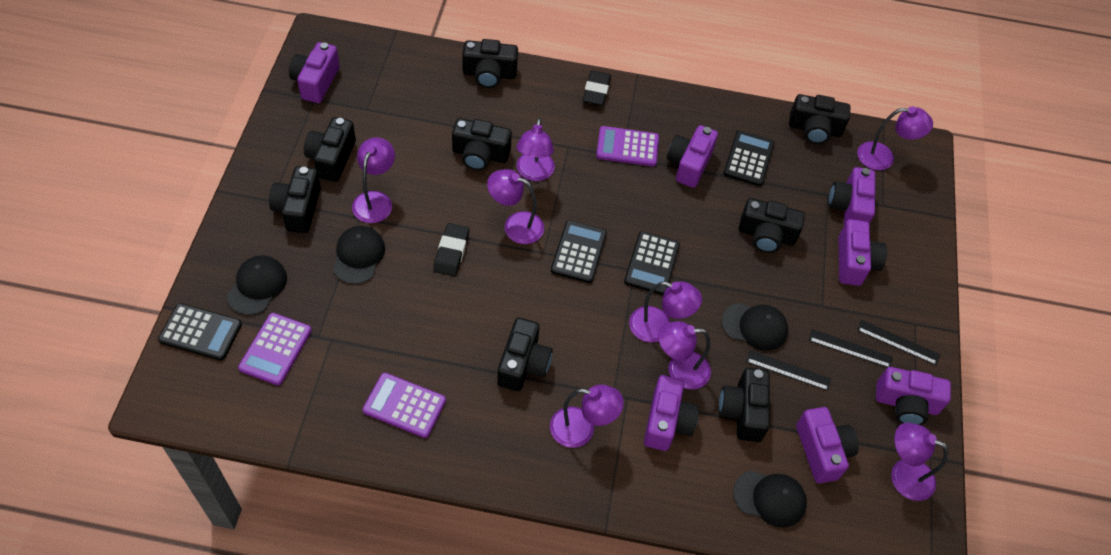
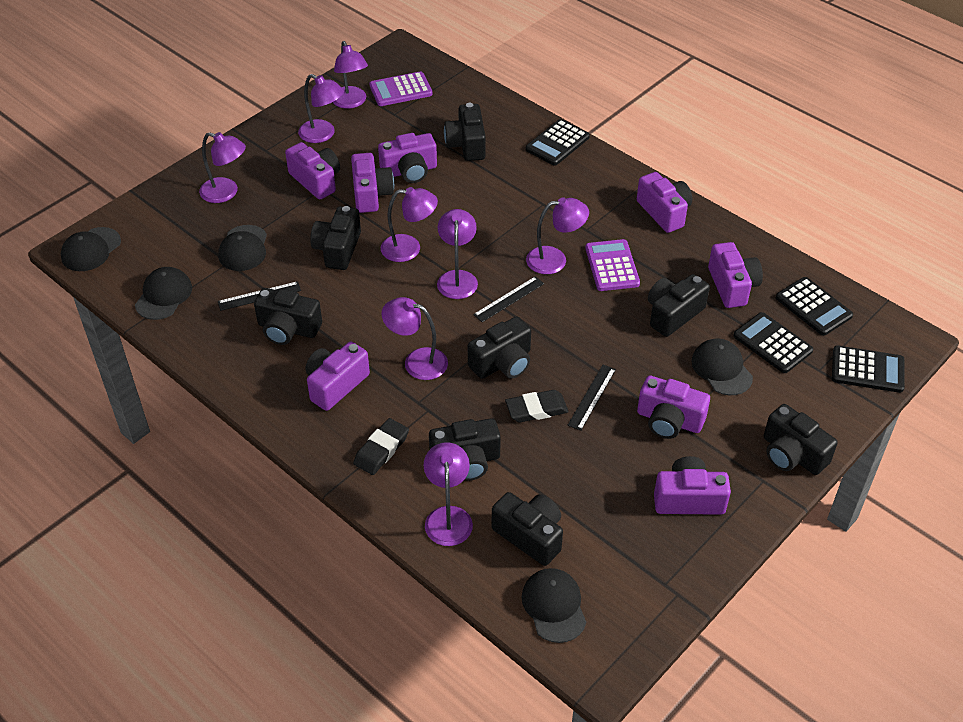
black cap: 4 -> 5
purple calculator: 3 -> 2
purple camera: 7 -> 8

